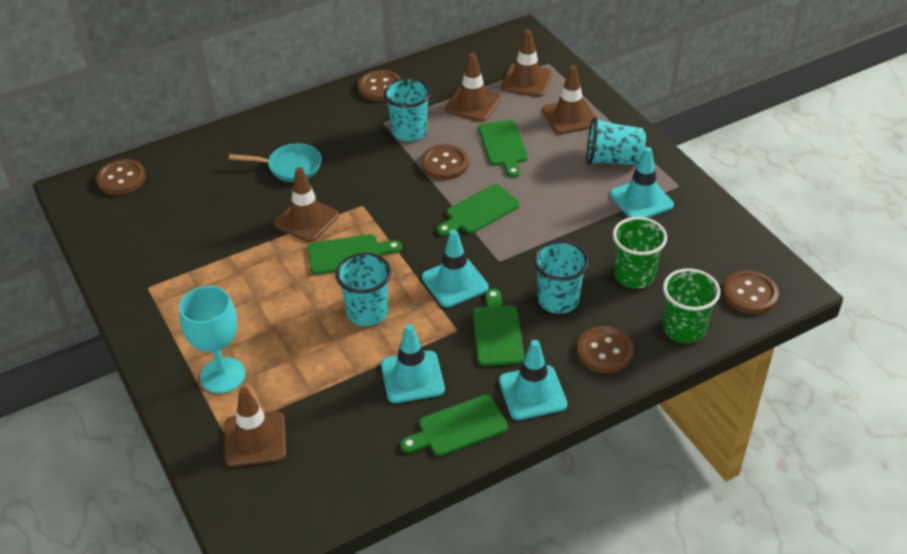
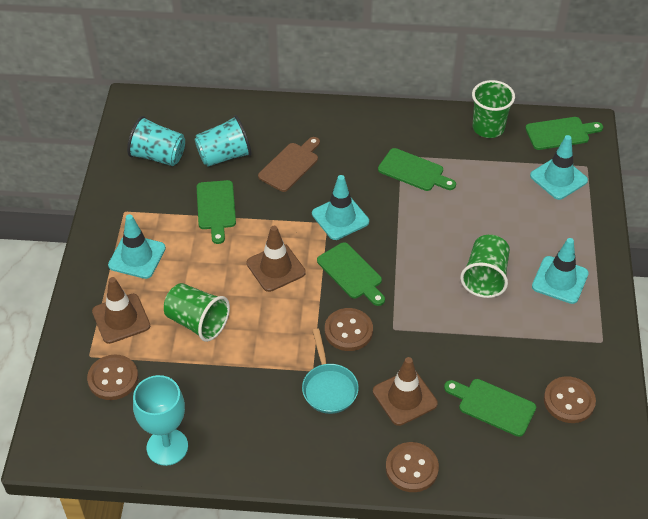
brown button: 5 -> 4
brown cutting board: 0 -> 1
brown traffic cone: 5 -> 3
green cup: 2 -> 3
turquoise cup: 4 -> 2

